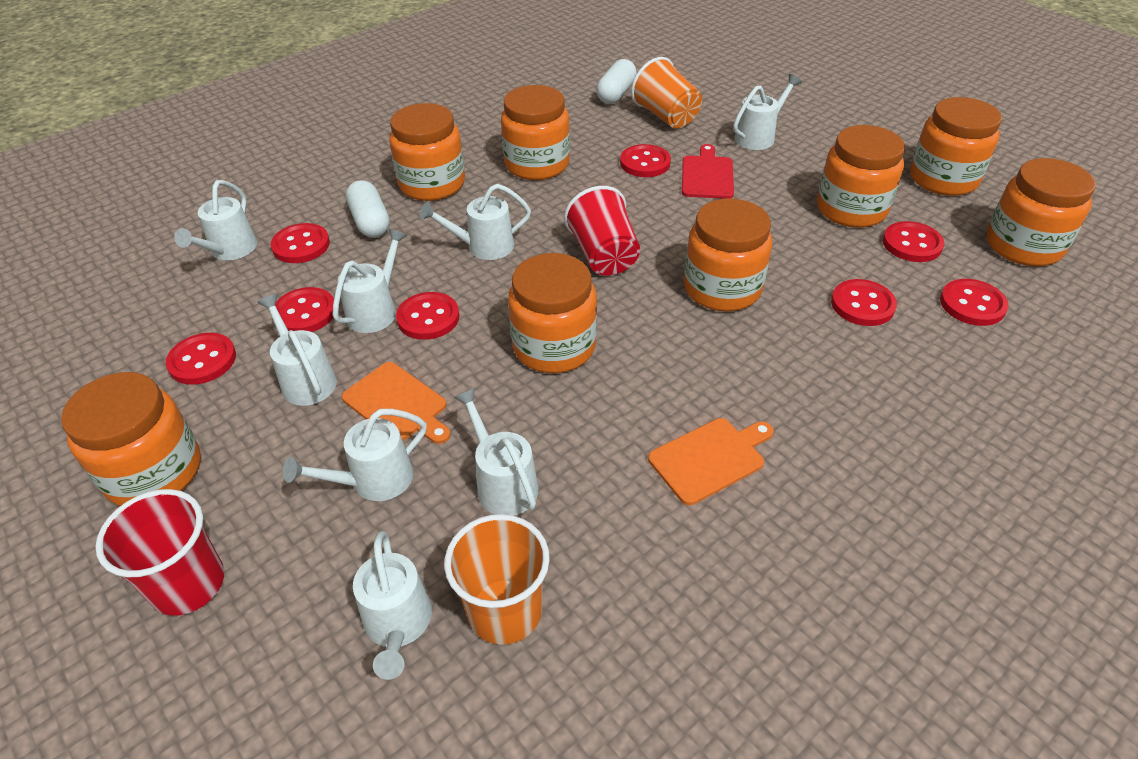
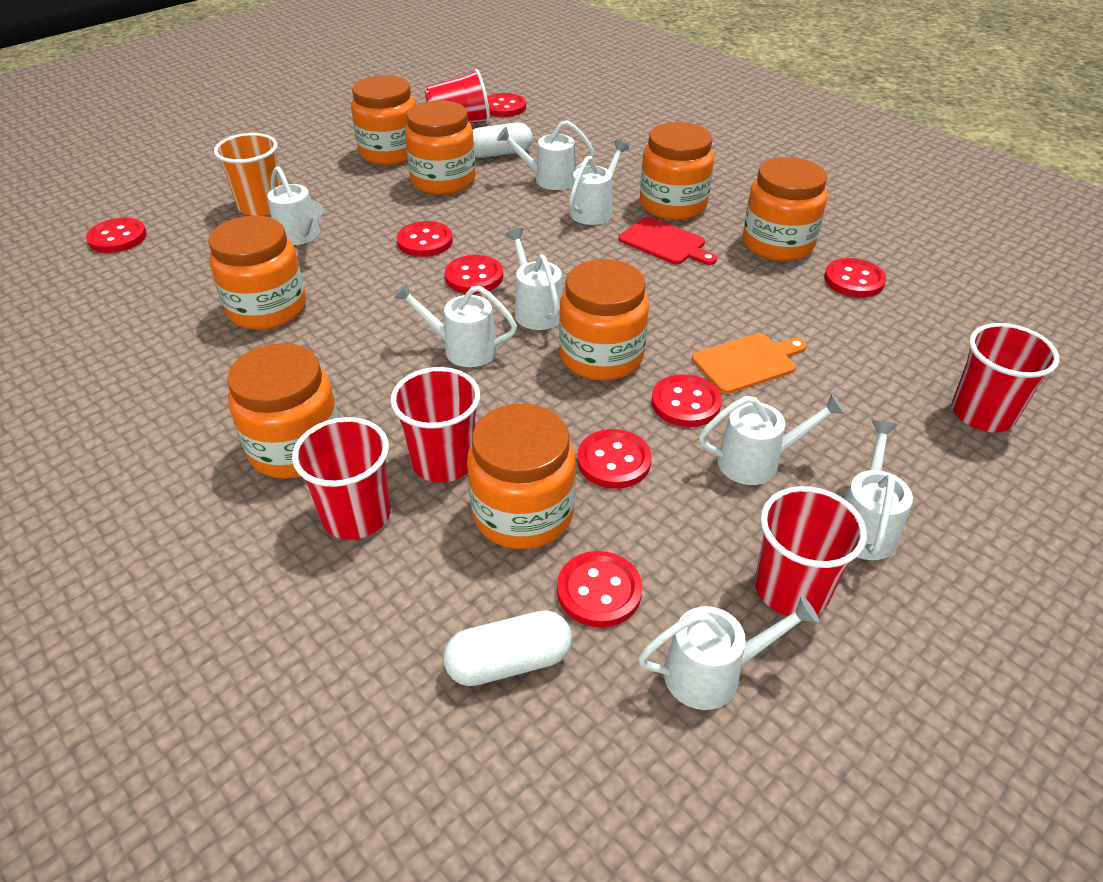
orange cup: 2 -> 1
orange cutting board: 2 -> 1
red cup: 2 -> 5

